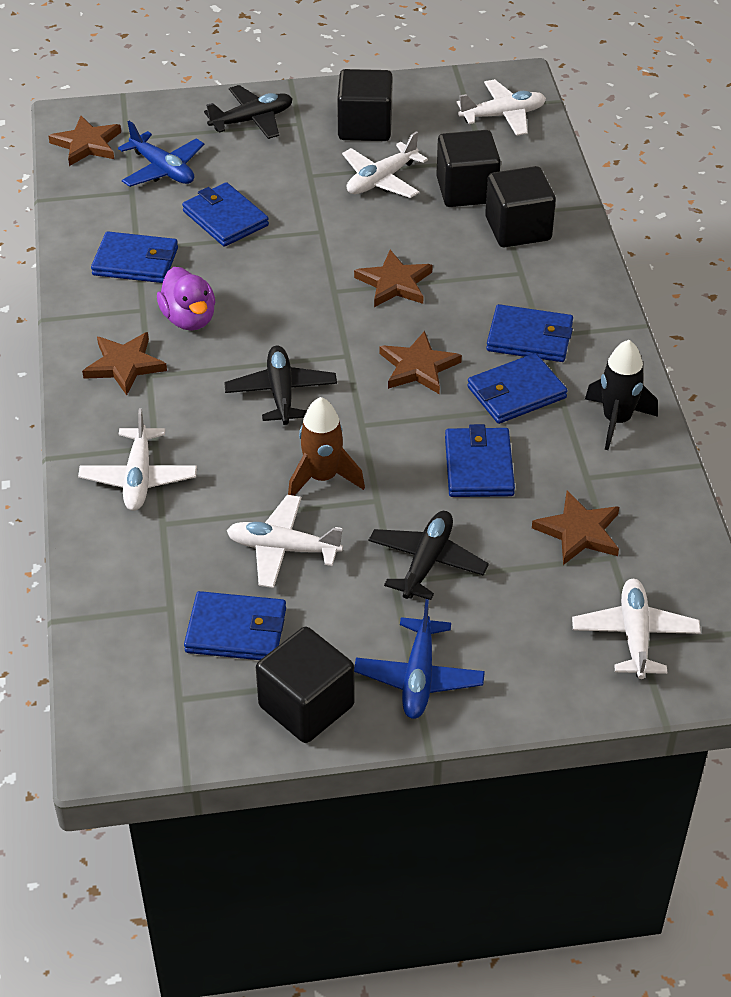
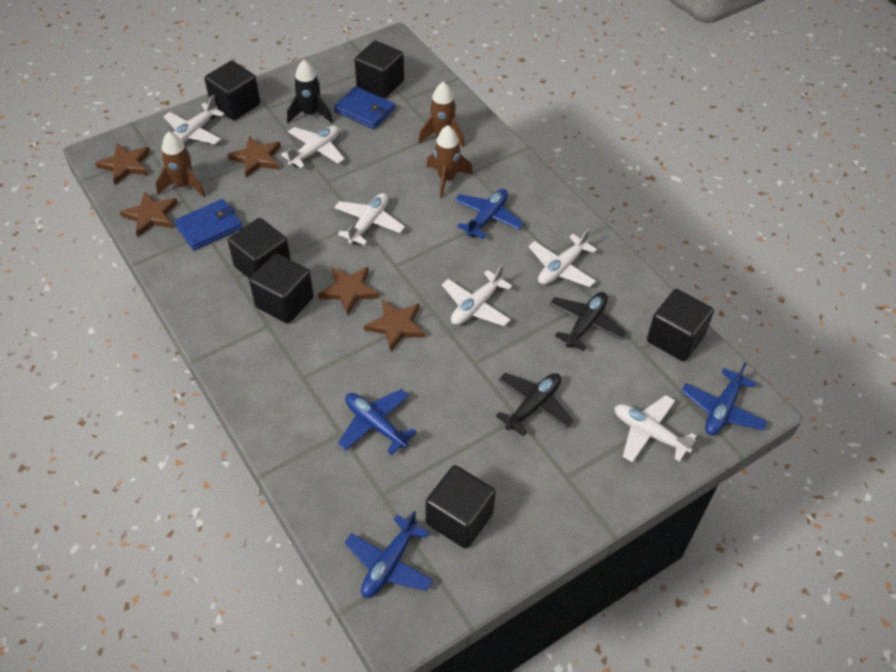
black cube: 4 -> 6
black plane: 3 -> 2
blue plane: 2 -> 4
blue wallet: 6 -> 2
brown rocket: 1 -> 3
purple duck: 1 -> 0
white plane: 5 -> 6

